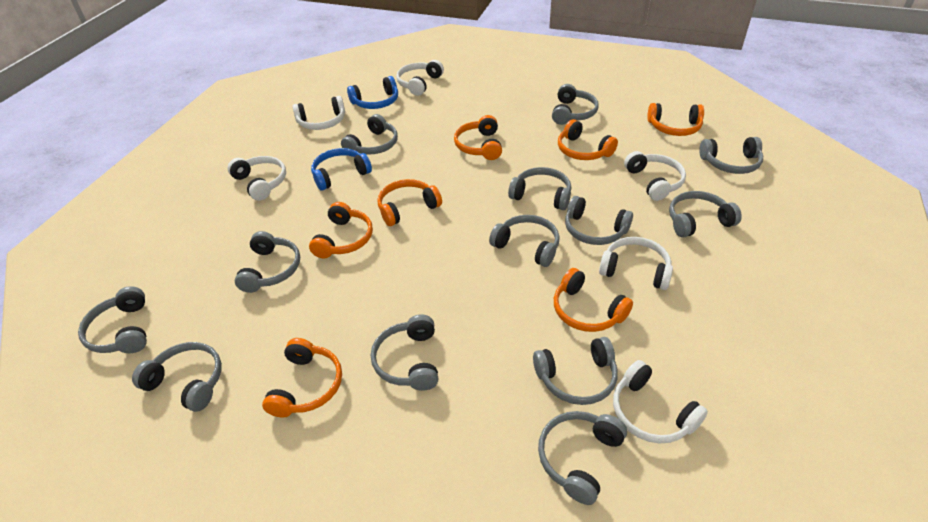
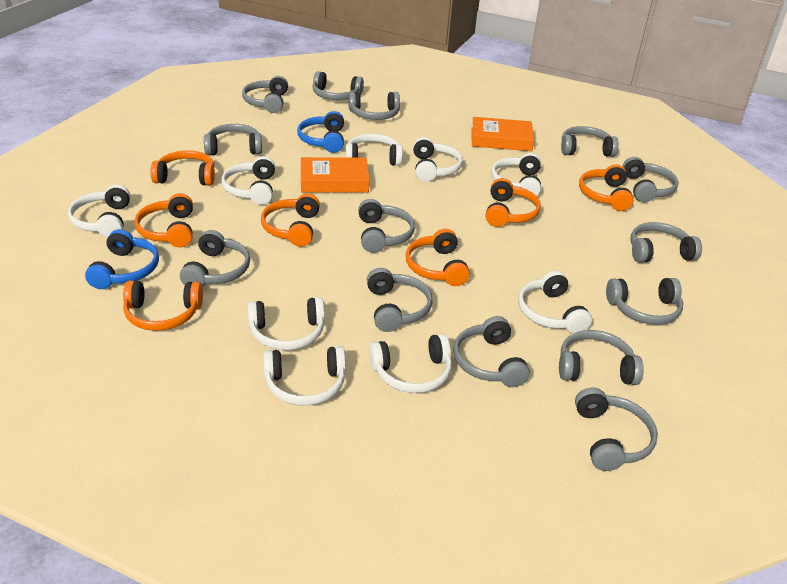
grey headphones: 13 -> 14
orange book: 0 -> 2
white headphones: 6 -> 9

